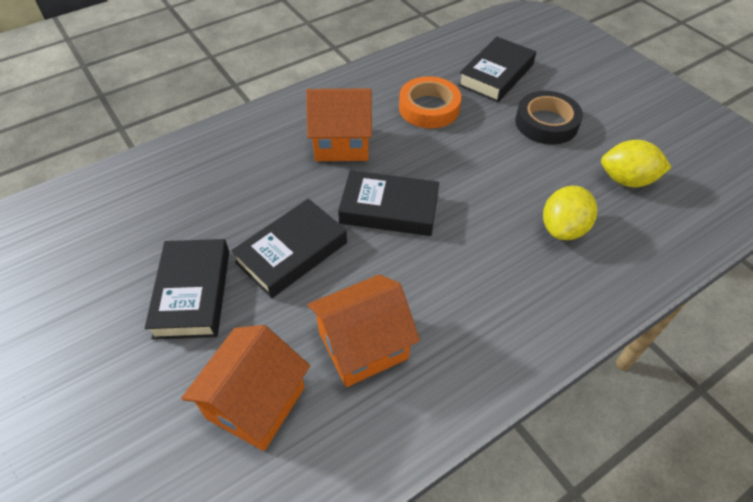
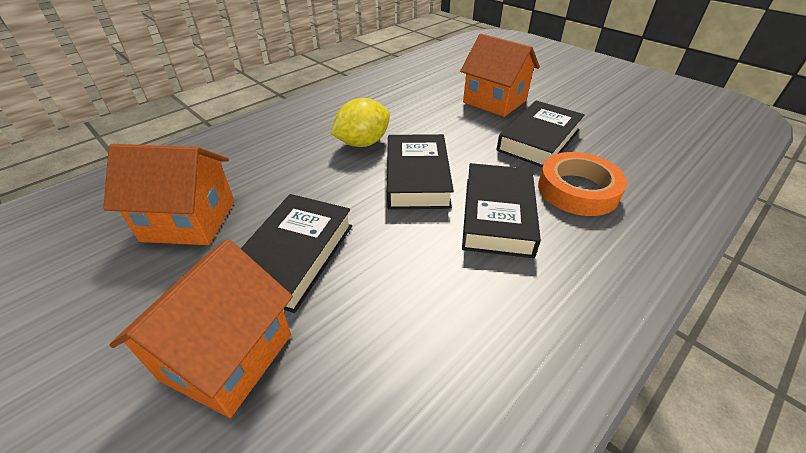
black tape: 1 -> 0
yellow lemon: 2 -> 1

